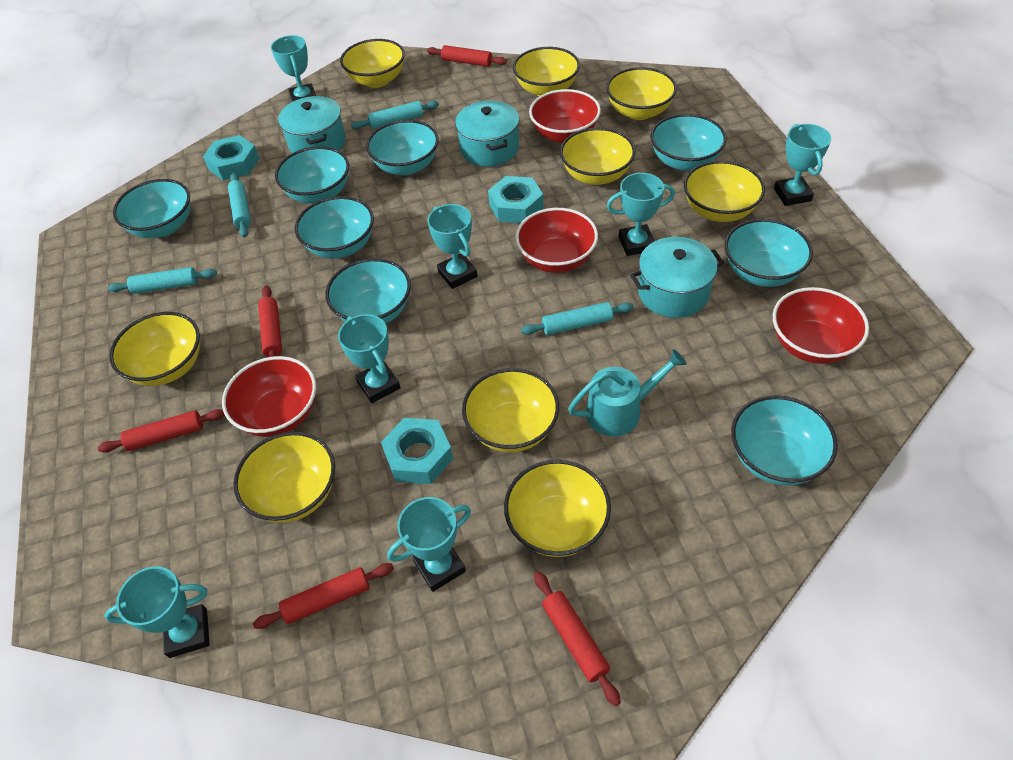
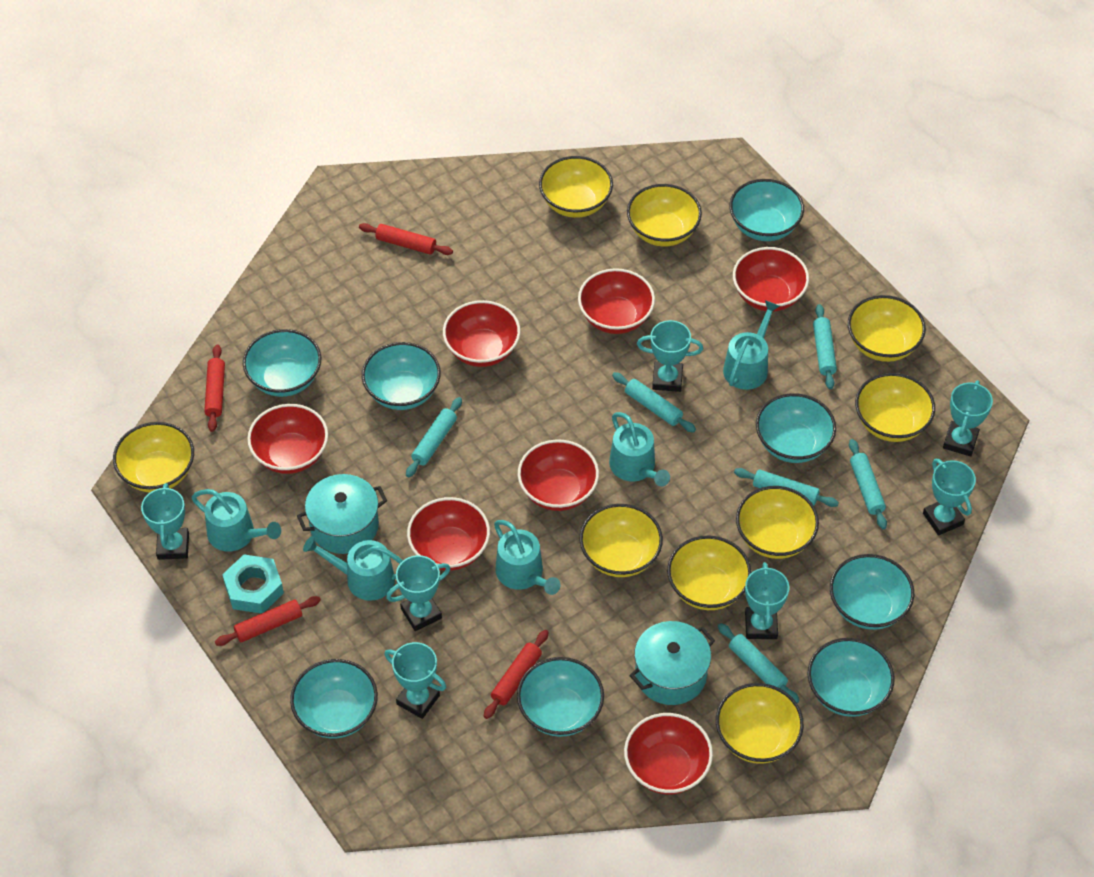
red bowl: 4 -> 7
red rolling pin: 5 -> 4
turquoise nut: 3 -> 1
turquoise pot: 3 -> 2
turquoise rolling pin: 4 -> 6
turquoise watering can: 1 -> 5

